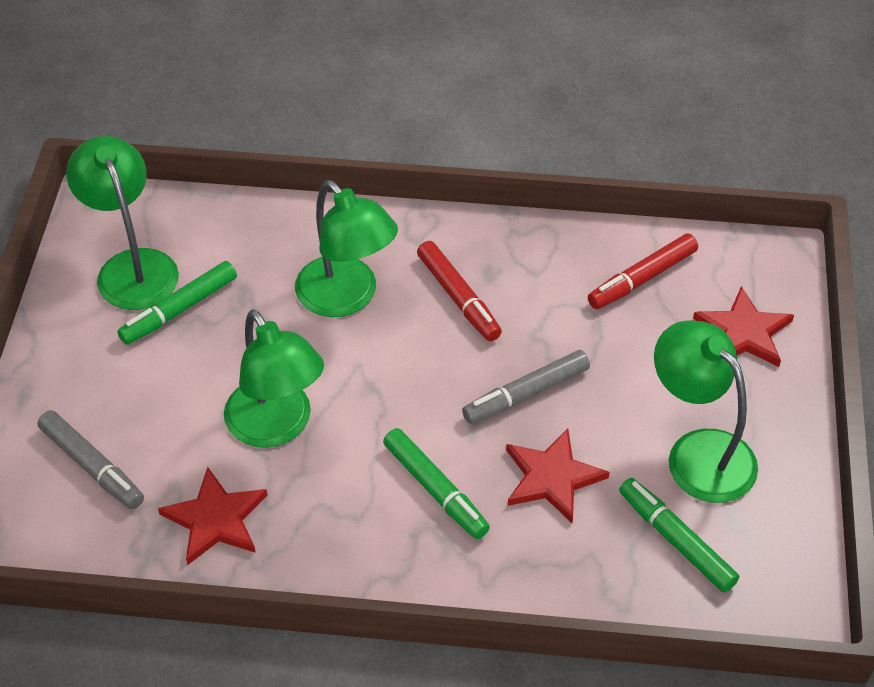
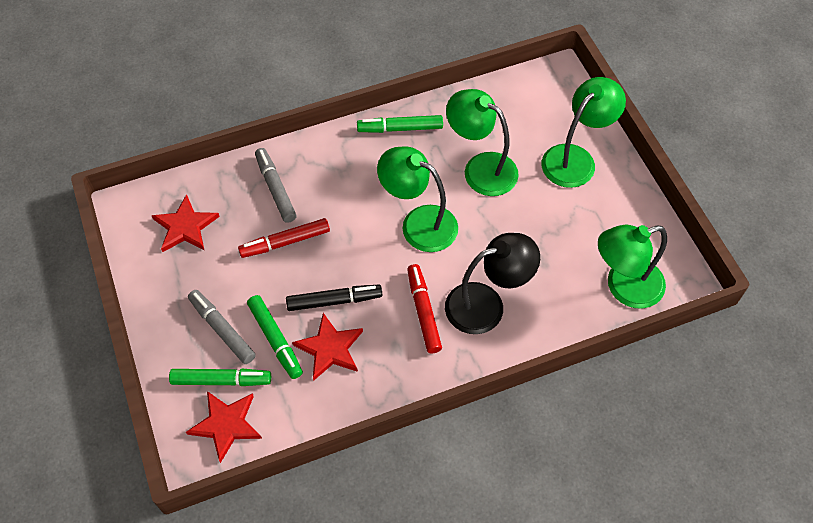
black lamp: 0 -> 1
black marker: 0 -> 1

